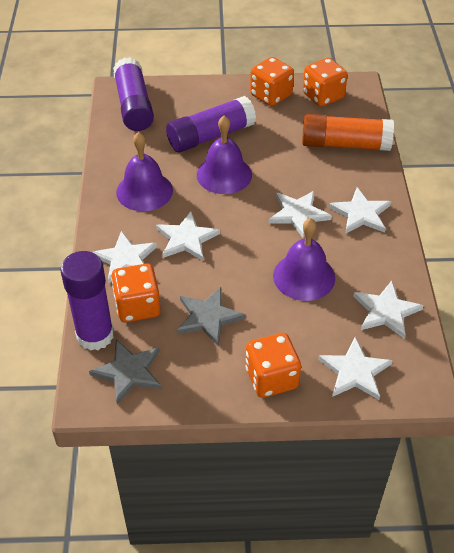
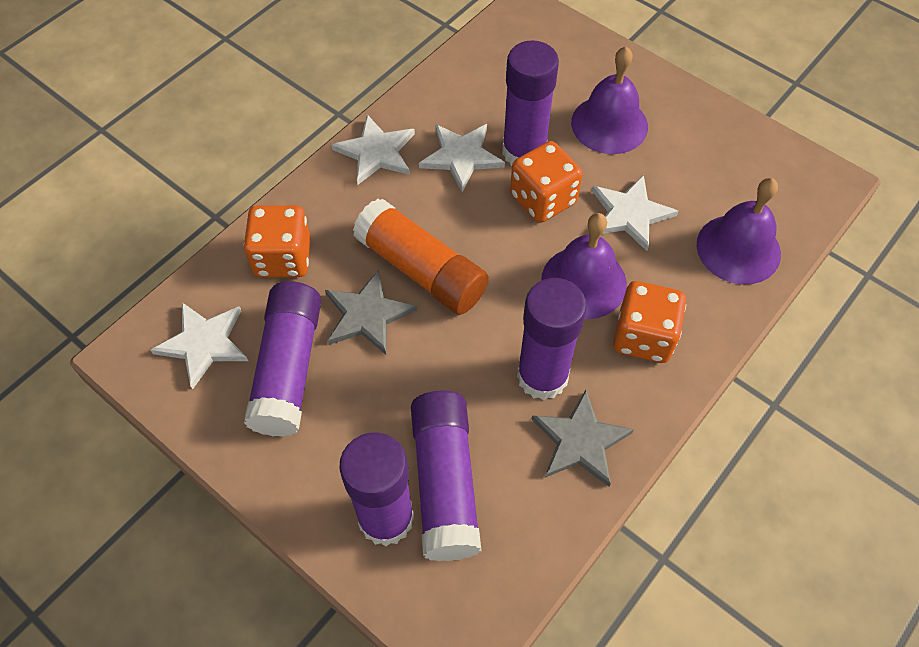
orange dice: 4 -> 3
purple glue stick: 3 -> 5
white star: 6 -> 4

